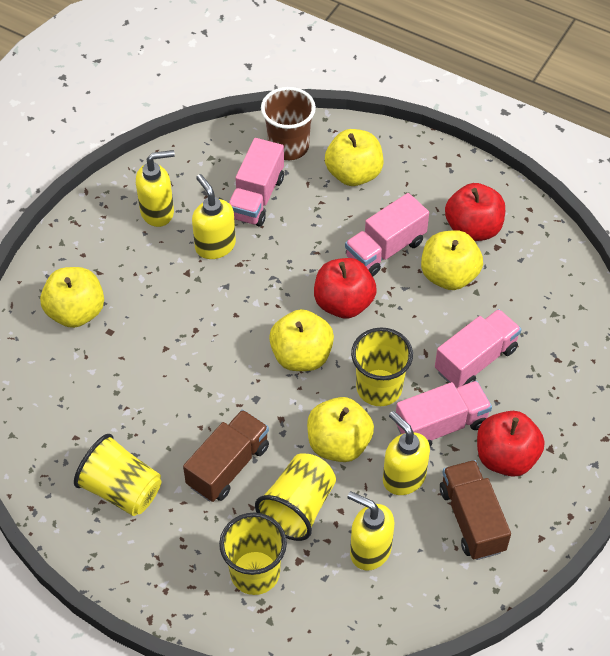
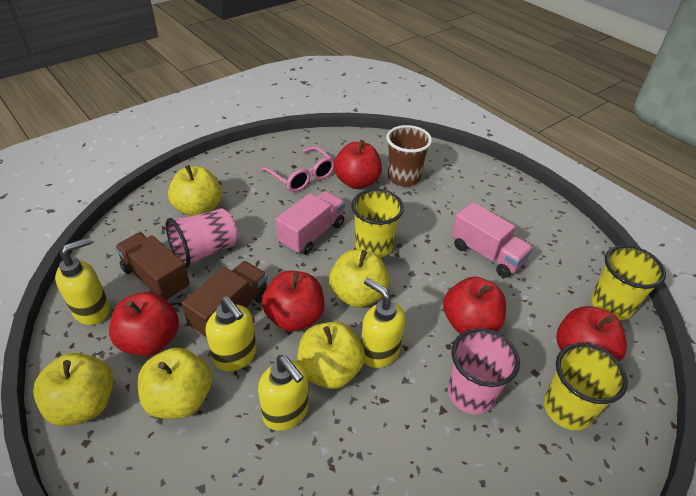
pink cup: 0 -> 2
pink glasses: 0 -> 1
pink truck: 4 -> 2
red apple: 3 -> 5
yellow cup: 4 -> 3

